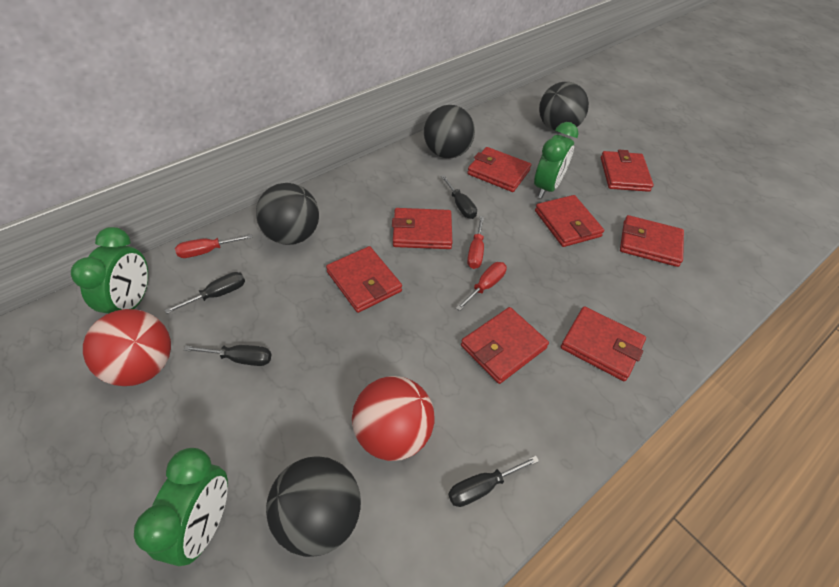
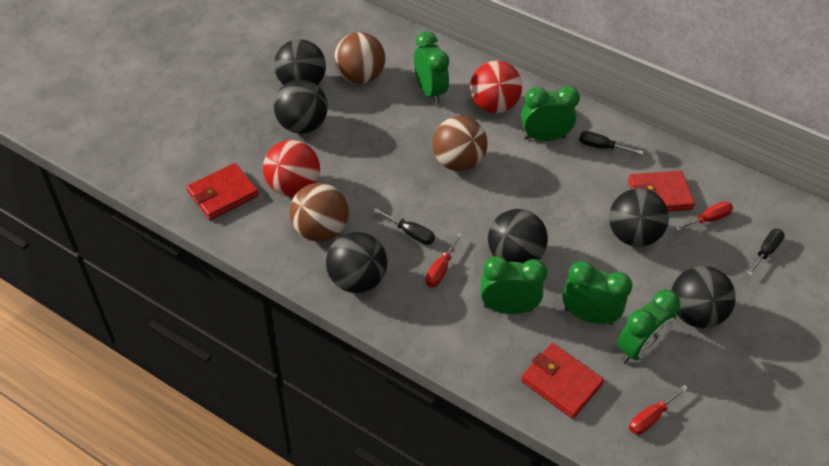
black ball: 4 -> 6
black screwdriver: 4 -> 3
brown ball: 0 -> 3
green clock: 3 -> 5
red wallet: 8 -> 3

